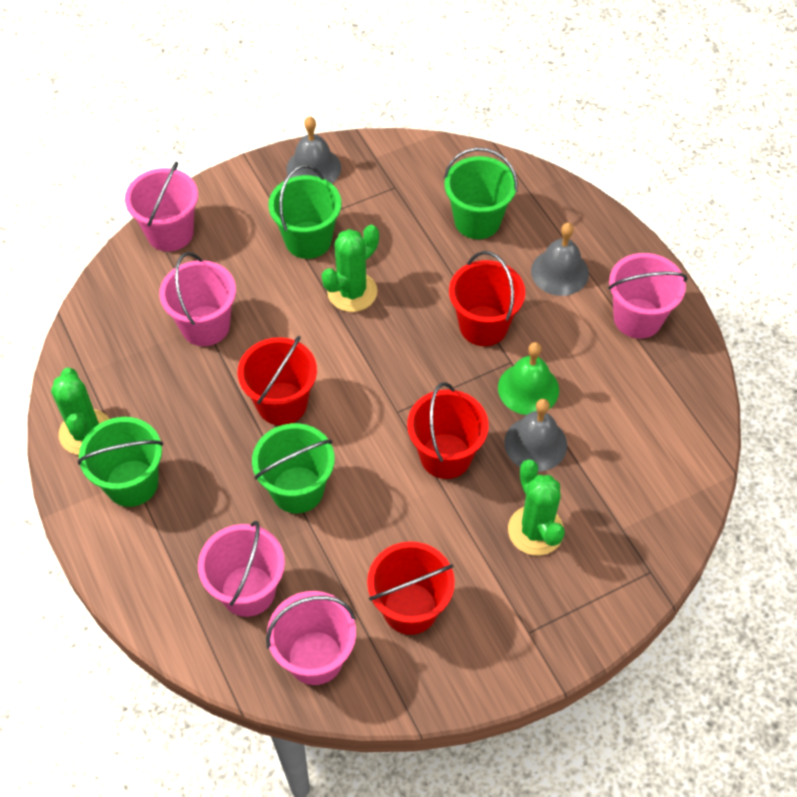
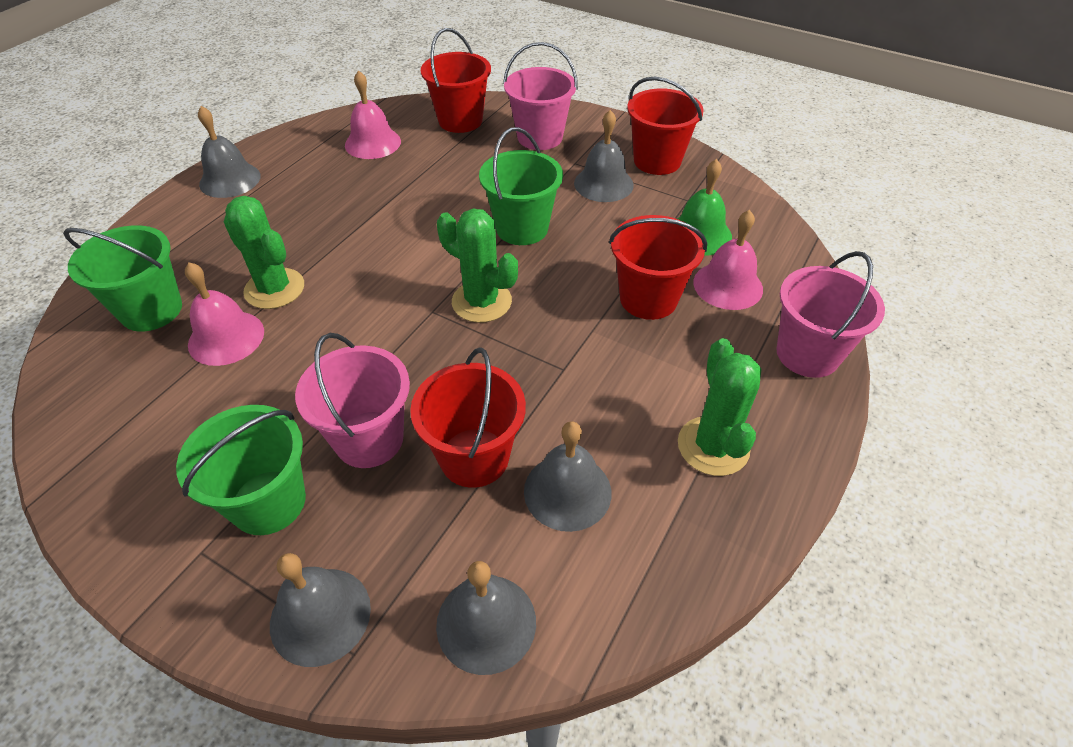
green bucket: 4 -> 3
grey bell: 3 -> 5
pink bell: 0 -> 3
pink bucket: 5 -> 3

